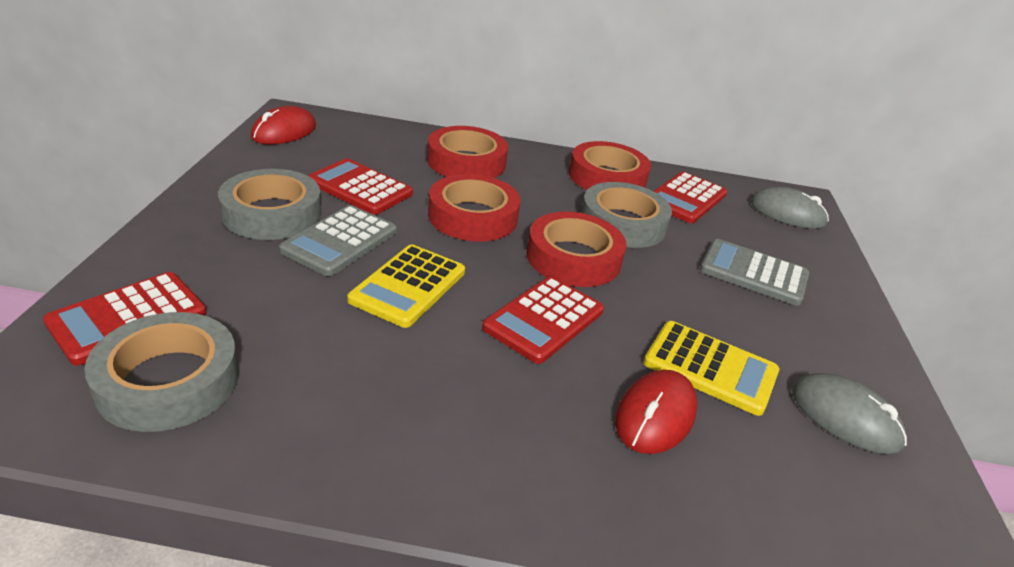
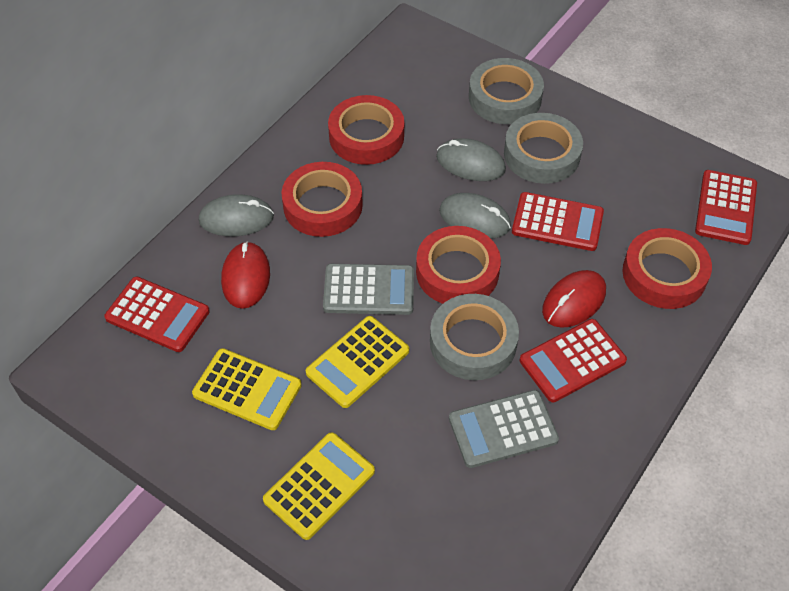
grey mouse: 2 -> 3
yellow calculator: 2 -> 3

